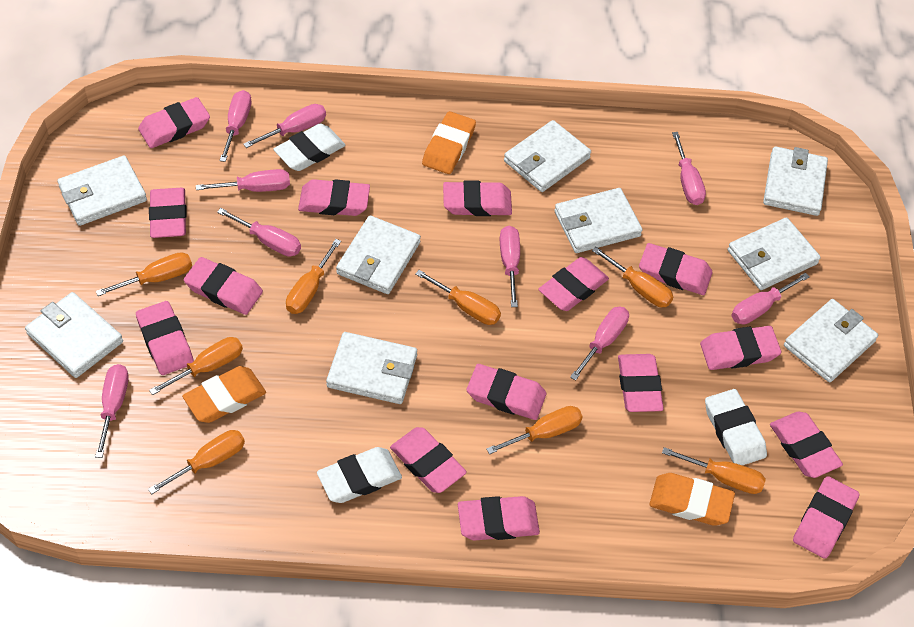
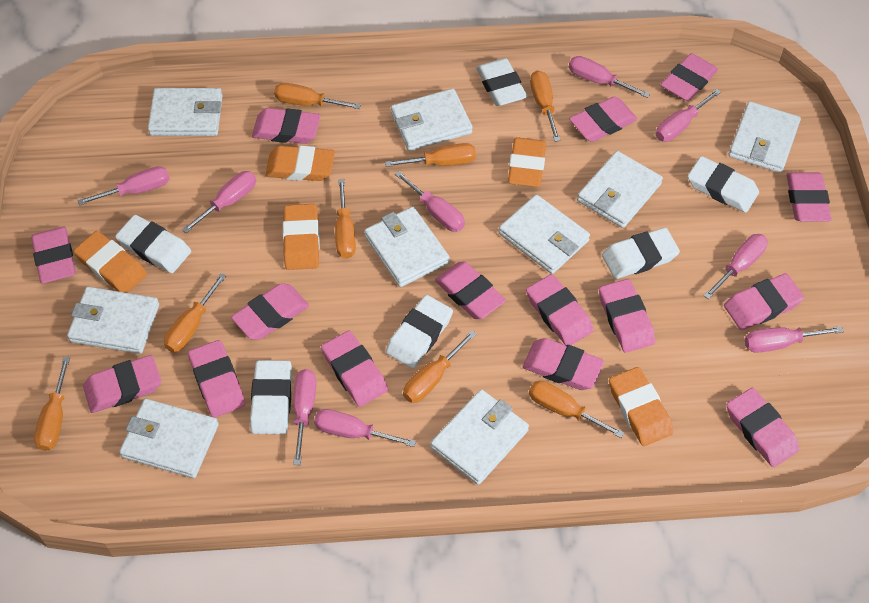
orange eraser: 3 -> 5
white eraser: 3 -> 6

